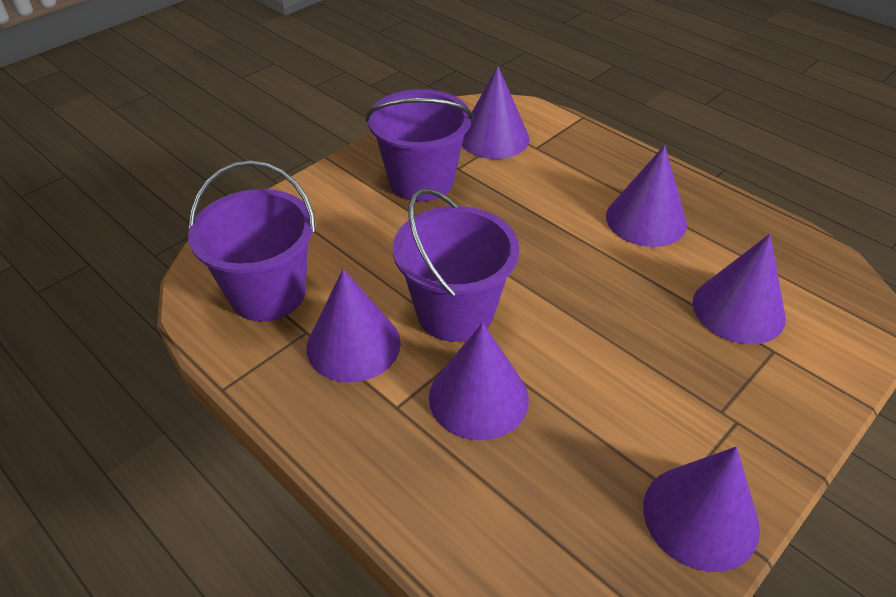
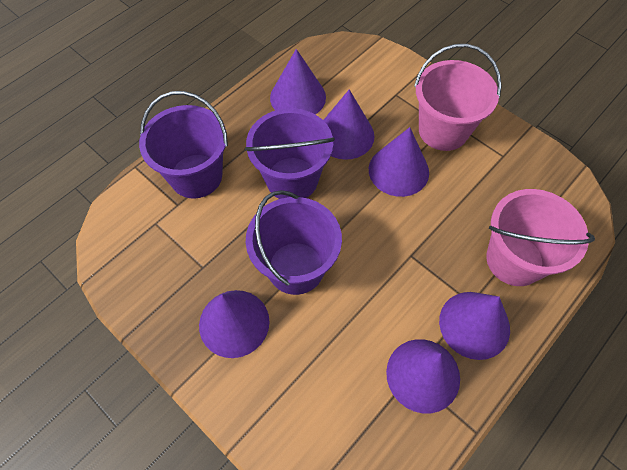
pink bucket: 0 -> 2

